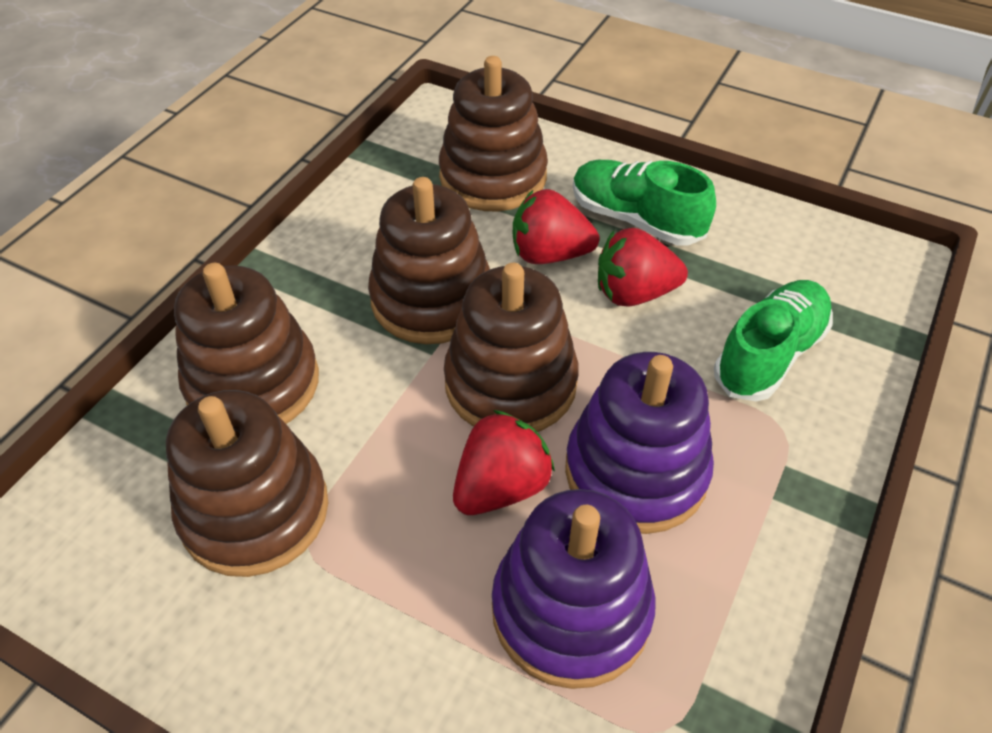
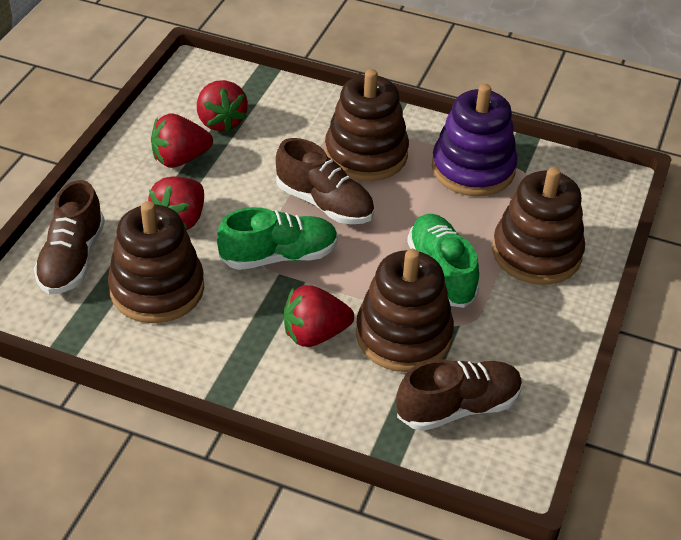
brown shoe: 0 -> 3
brown stacking toy: 5 -> 4
purple stacking toy: 2 -> 1
red strawberry: 3 -> 4

